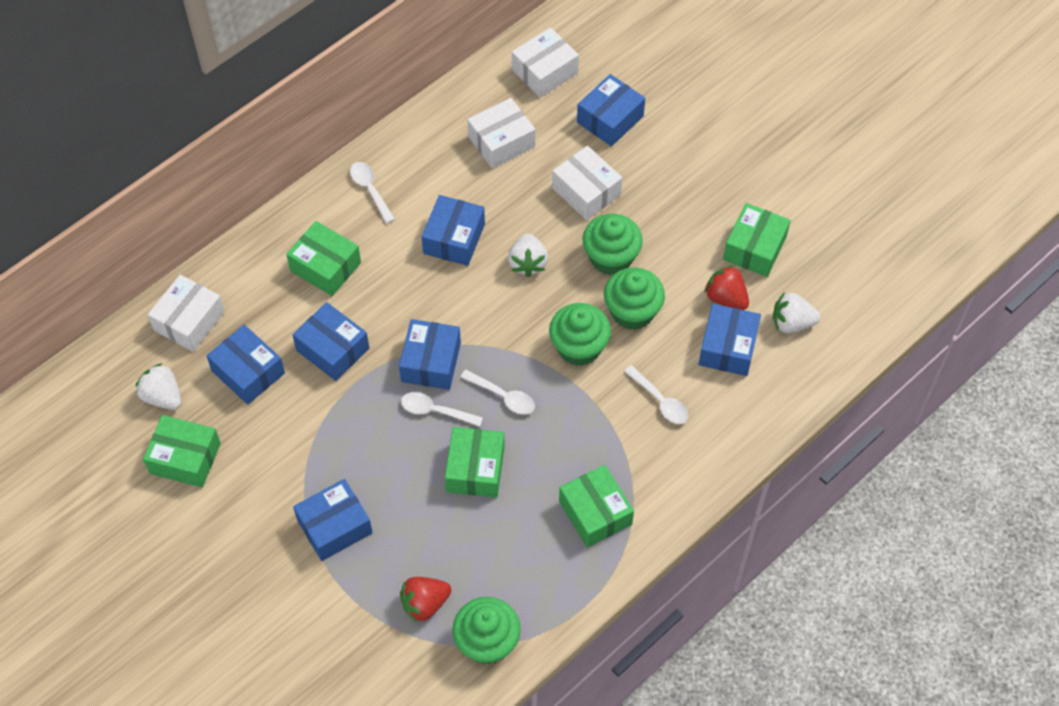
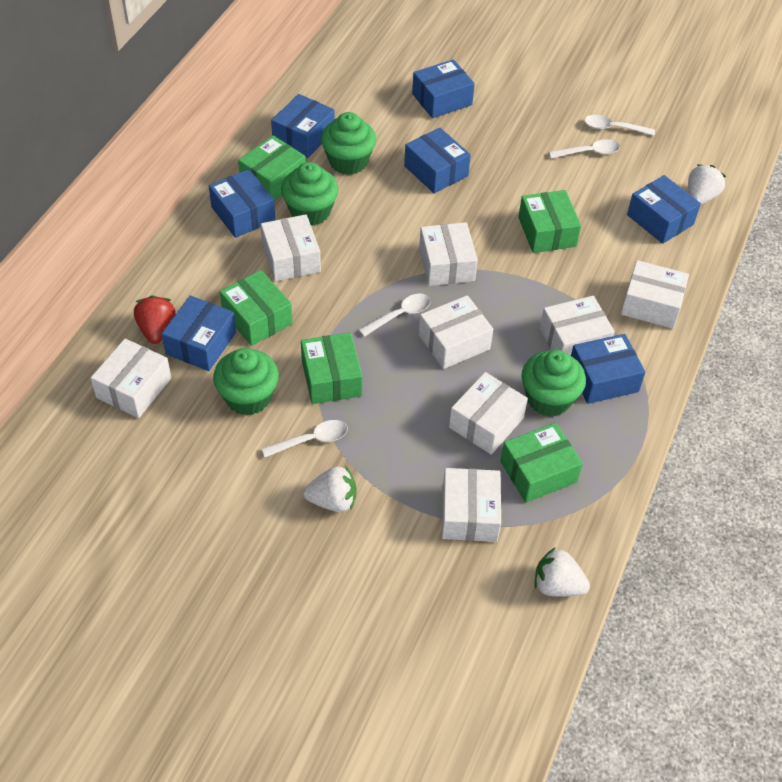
red strawberry: 2 -> 1
white box: 4 -> 8

